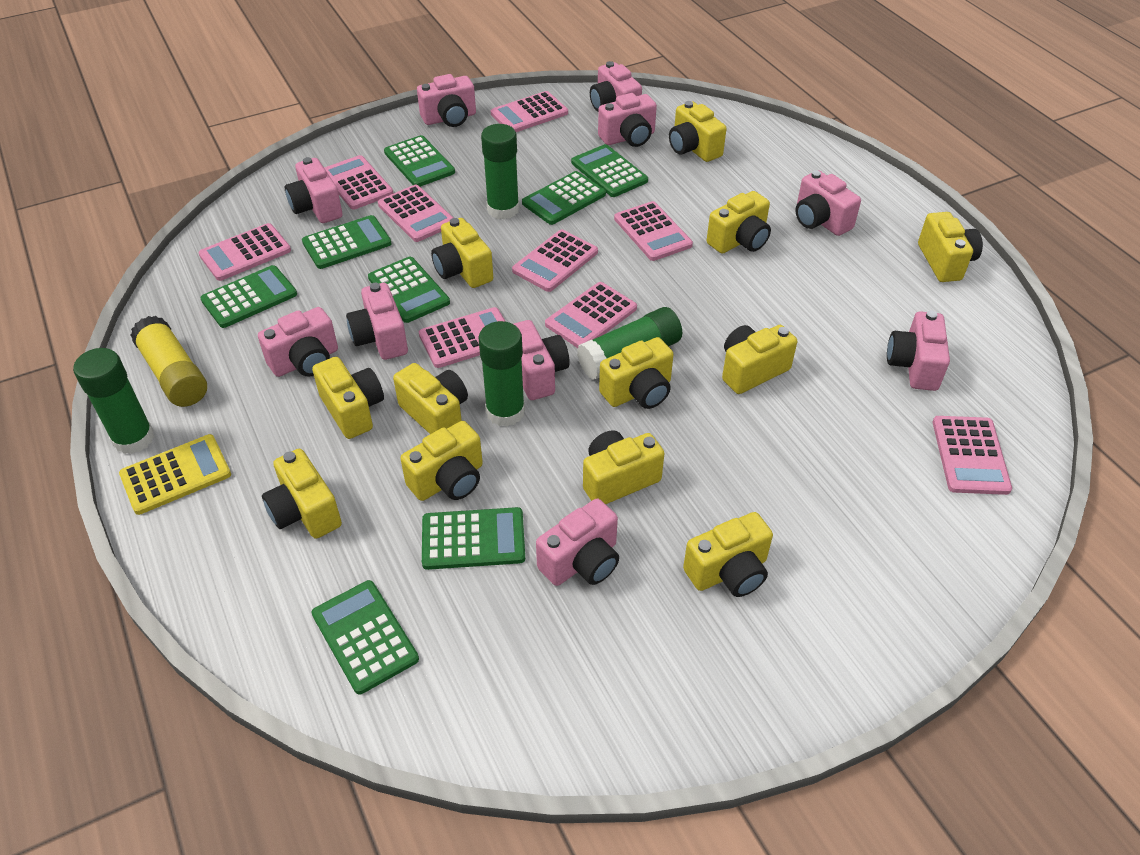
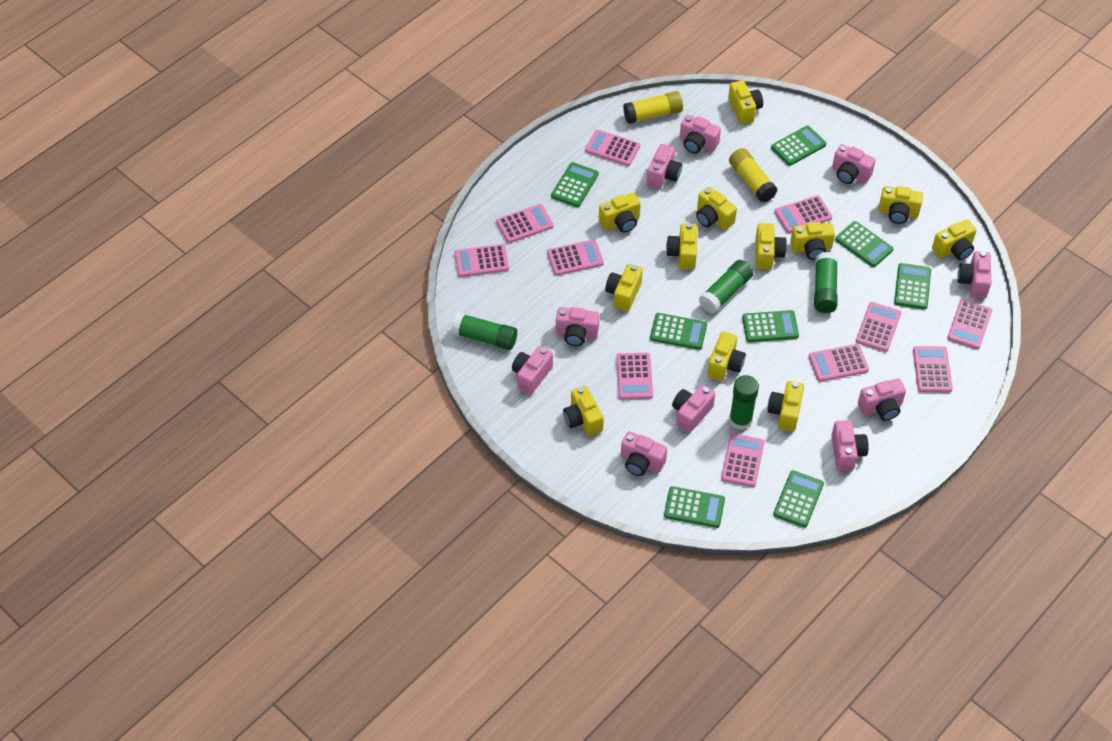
pink calculator: 9 -> 11
yellow calculator: 1 -> 0
yellow glue stick: 1 -> 2

